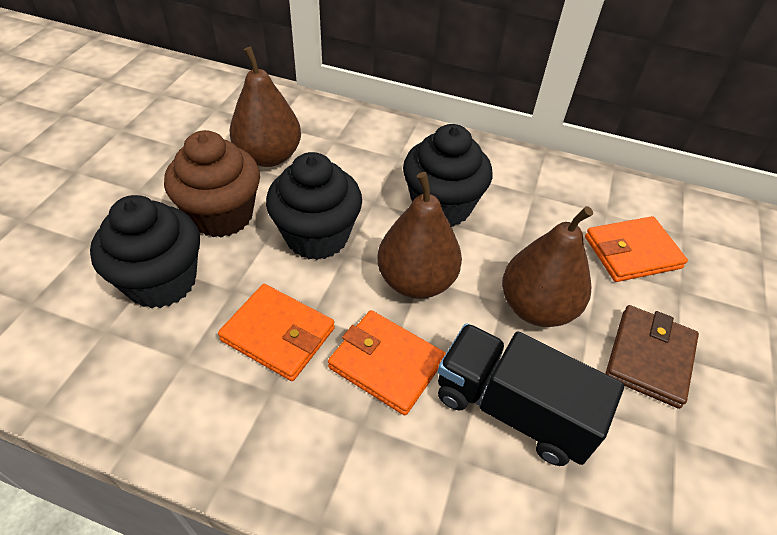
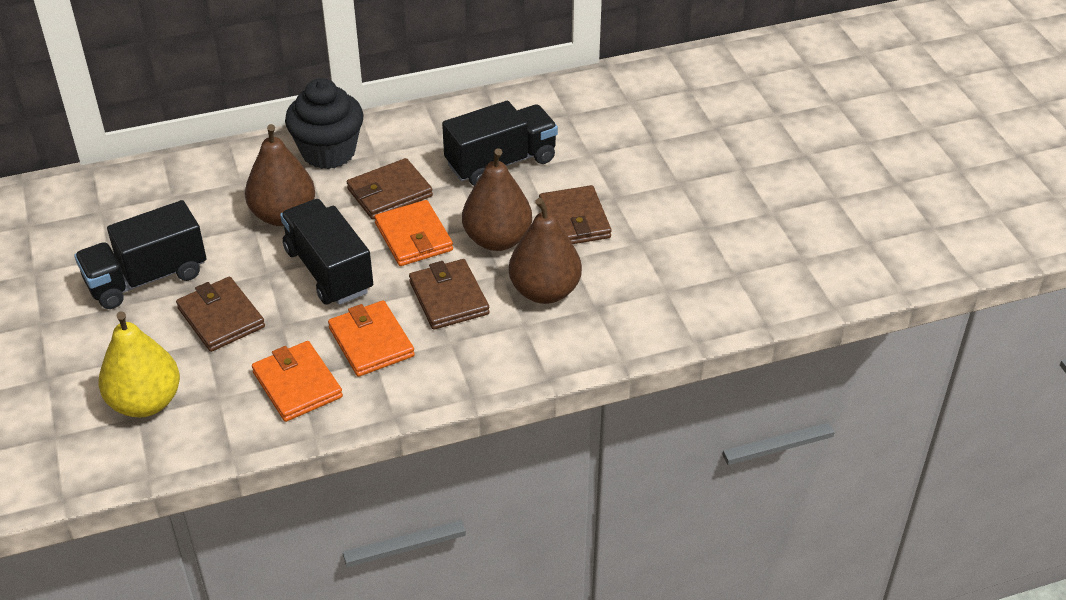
black cupcake: 3 -> 1
black truck: 1 -> 3
brown cupcake: 1 -> 0
brown wallet: 1 -> 4
yellow pear: 0 -> 1

